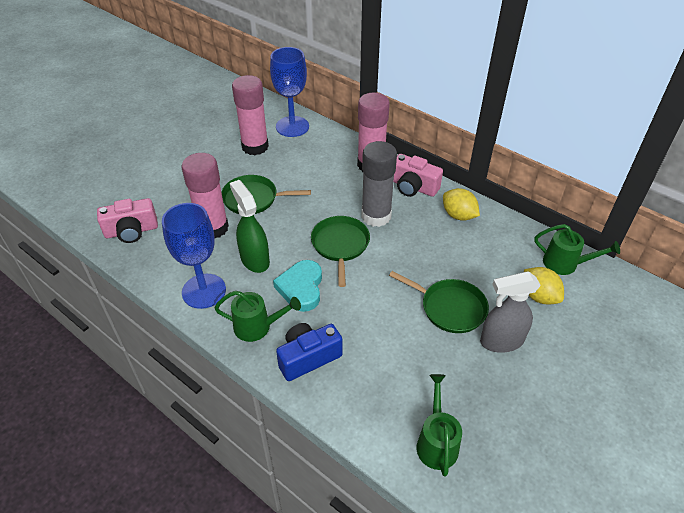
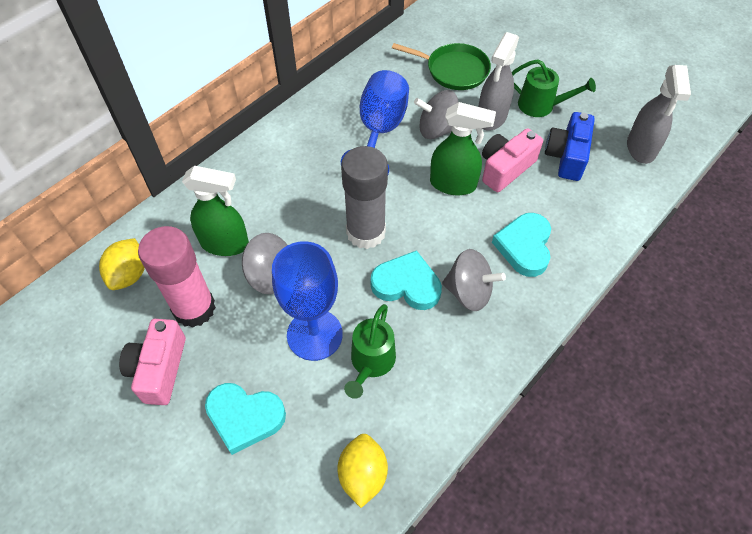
green pan: 3 -> 1
green spray bottle: 1 -> 2
green watering can: 3 -> 2
grey spinning top: 0 -> 3
grey spray bottle: 1 -> 2
pink glue stick: 3 -> 1
turquoise heart: 1 -> 3

